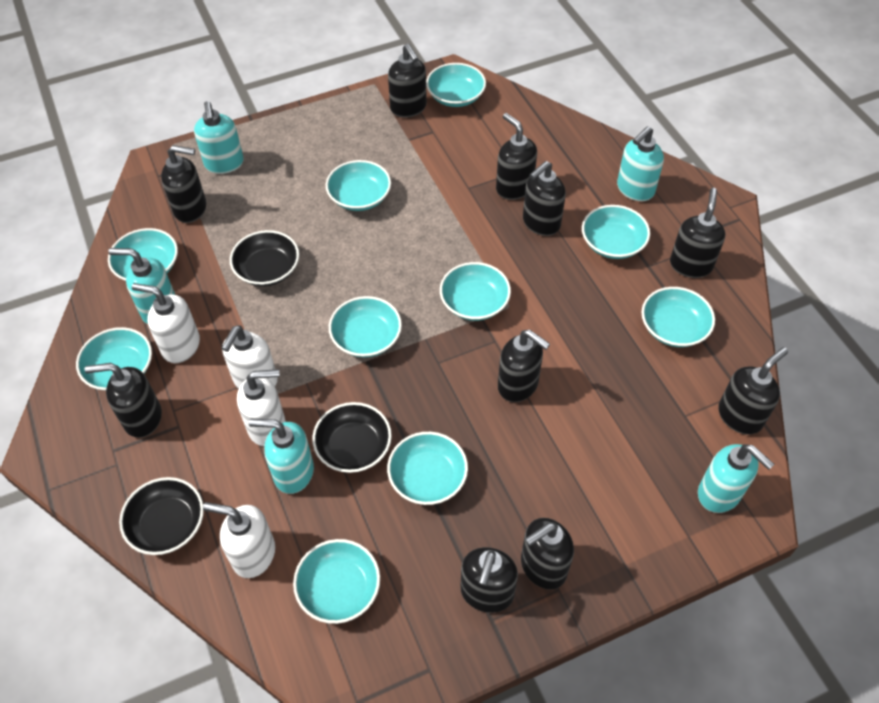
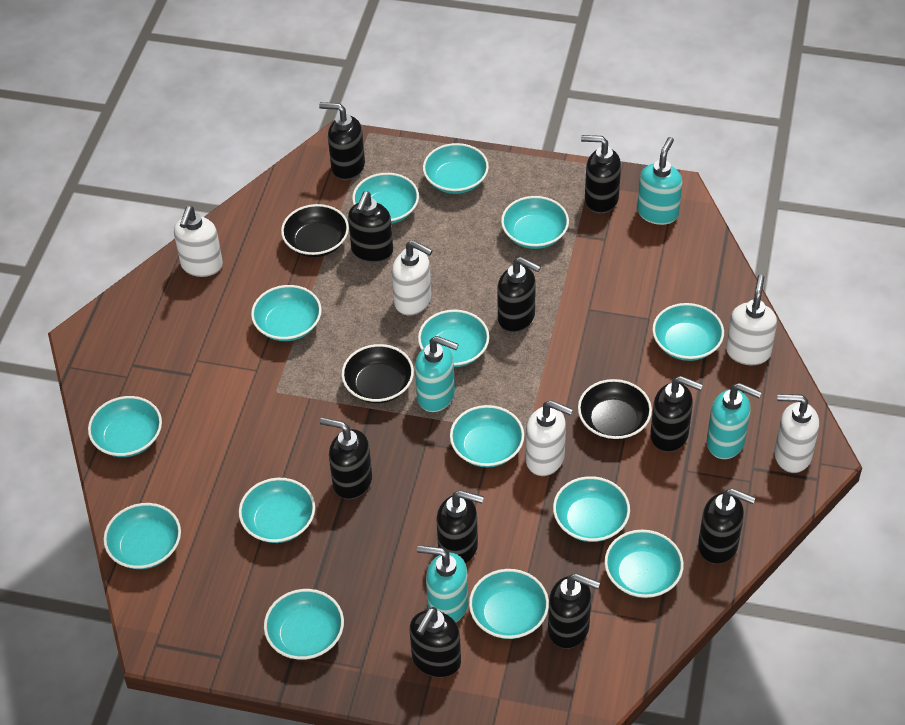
turquoise bowl: 10 -> 14
turquoise soap dispenser: 5 -> 4
white soap dispenser: 4 -> 5

